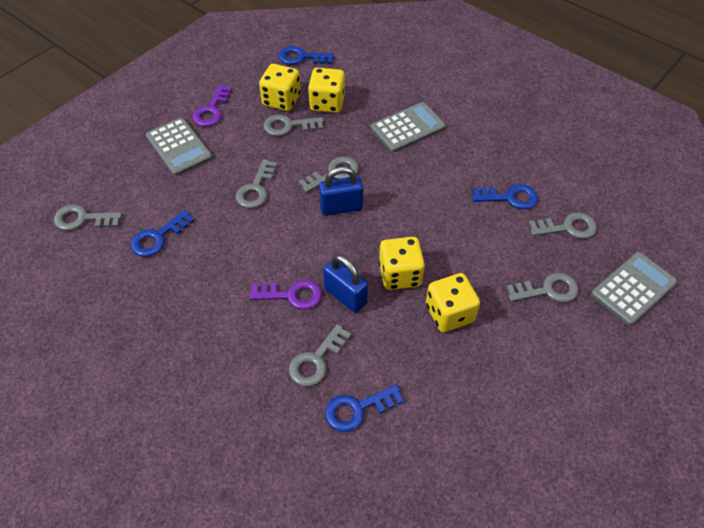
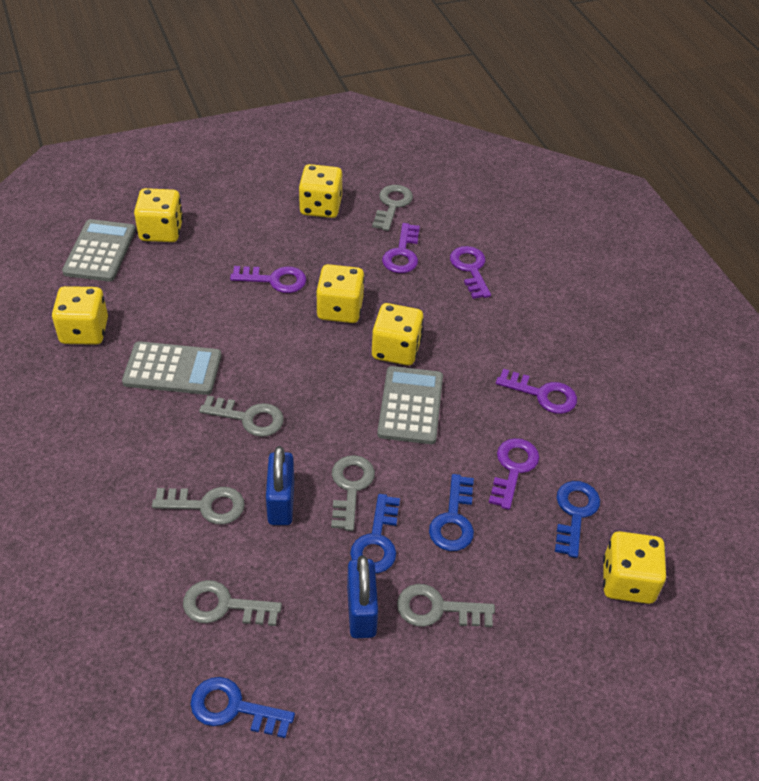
grey key: 7 -> 6
purple key: 2 -> 5
yellow dice: 4 -> 6

